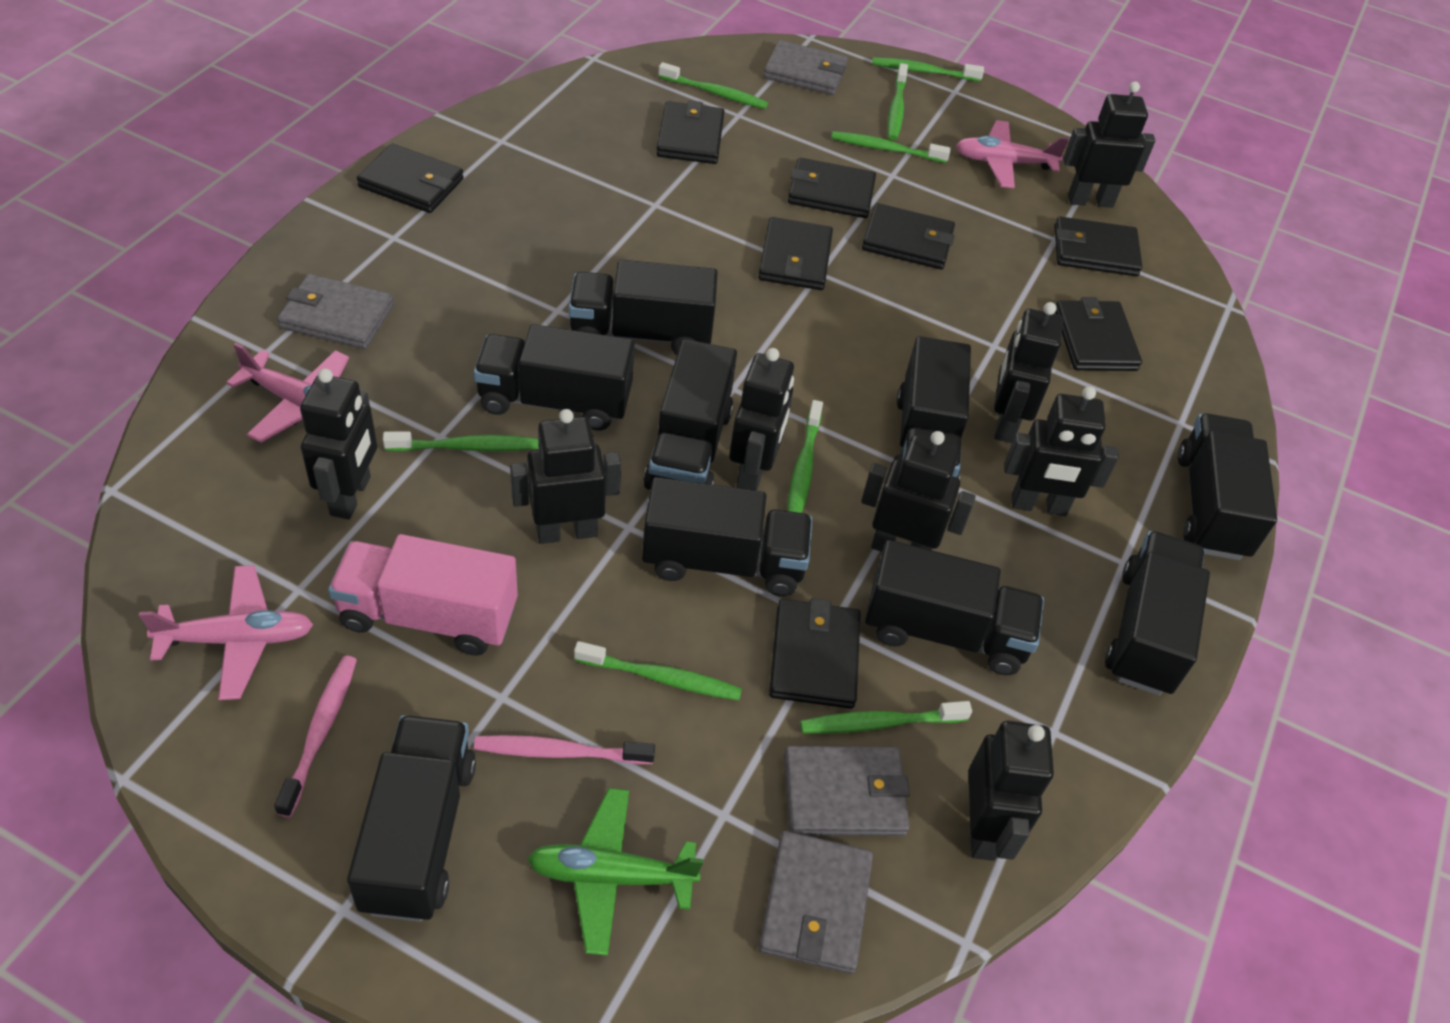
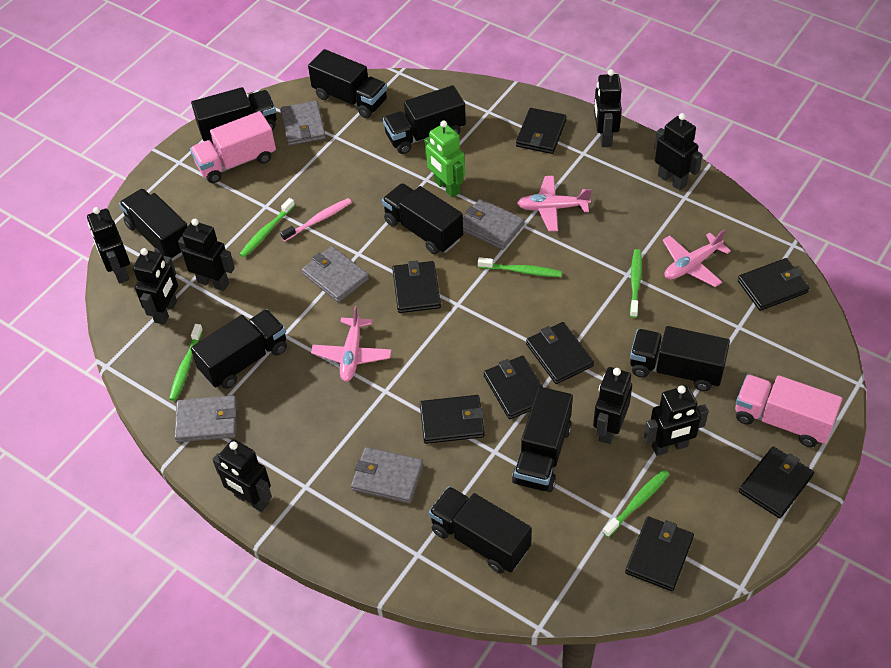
green plane: 1 -> 0
green robot: 0 -> 1
green toothbrush: 8 -> 5
grey wallet: 4 -> 5
pink toothbrush: 2 -> 1
pink truck: 1 -> 2

